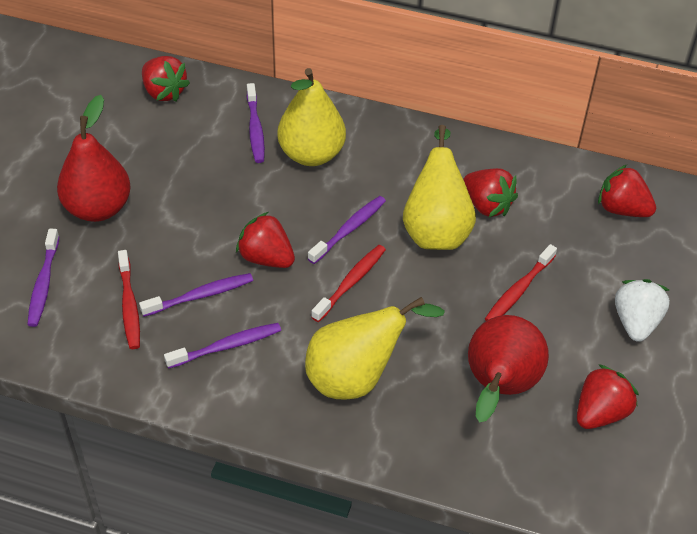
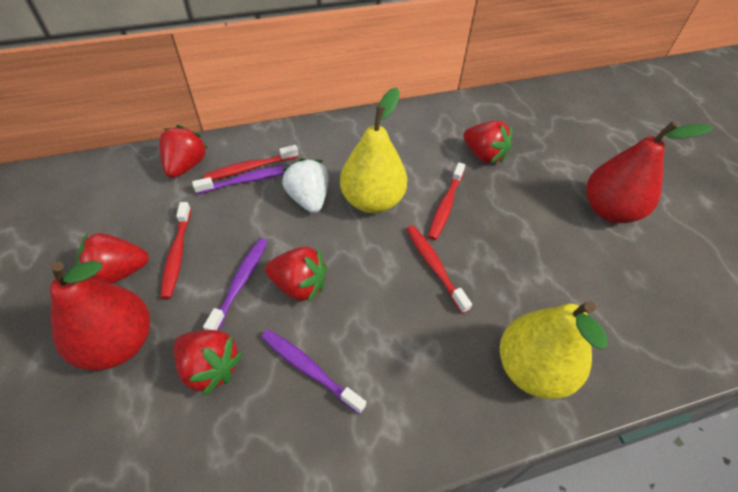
purple toothbrush: 5 -> 3
red toothbrush: 3 -> 4
yellow pear: 3 -> 2

